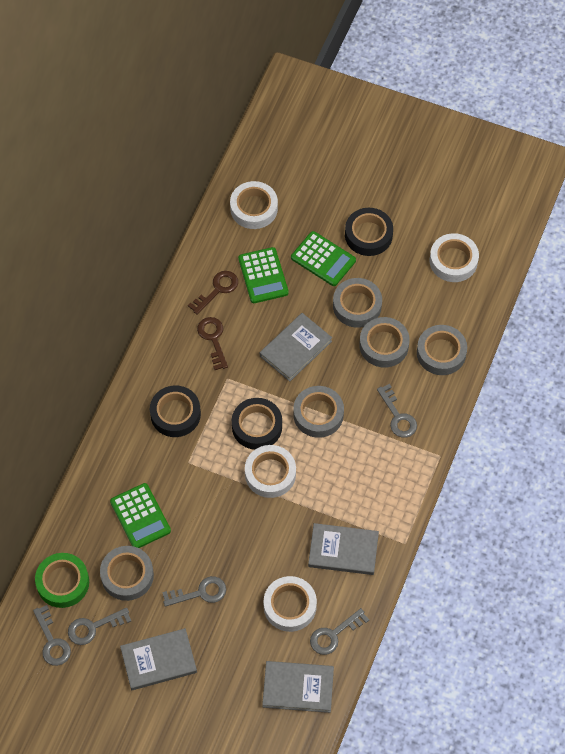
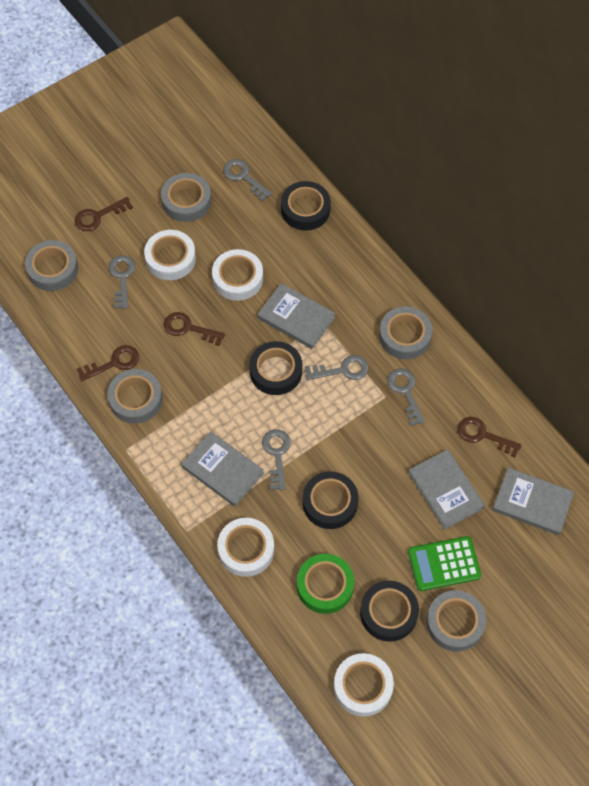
black tape: 3 -> 4
brown key: 2 -> 4
green calculator: 3 -> 1

